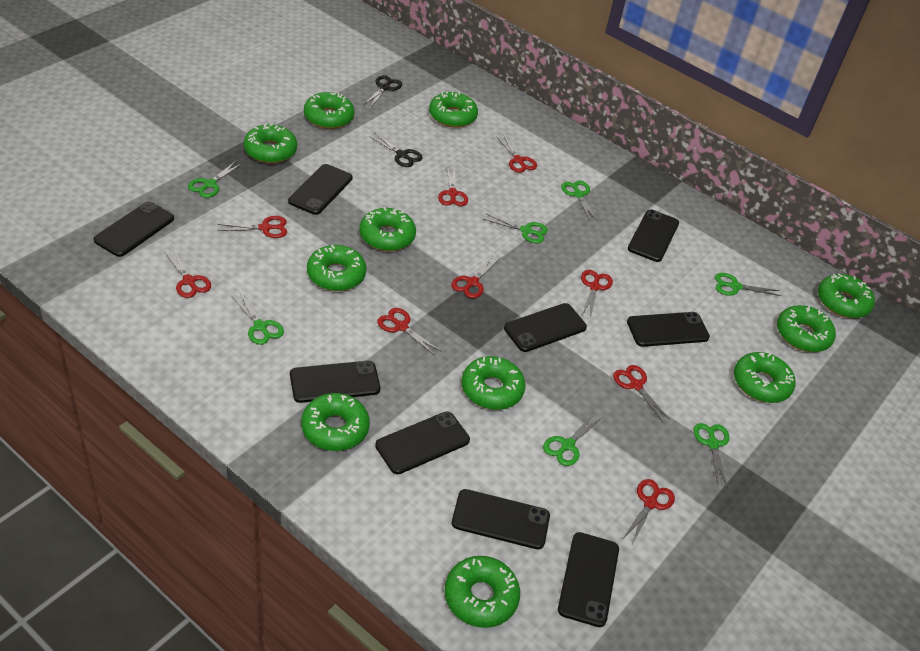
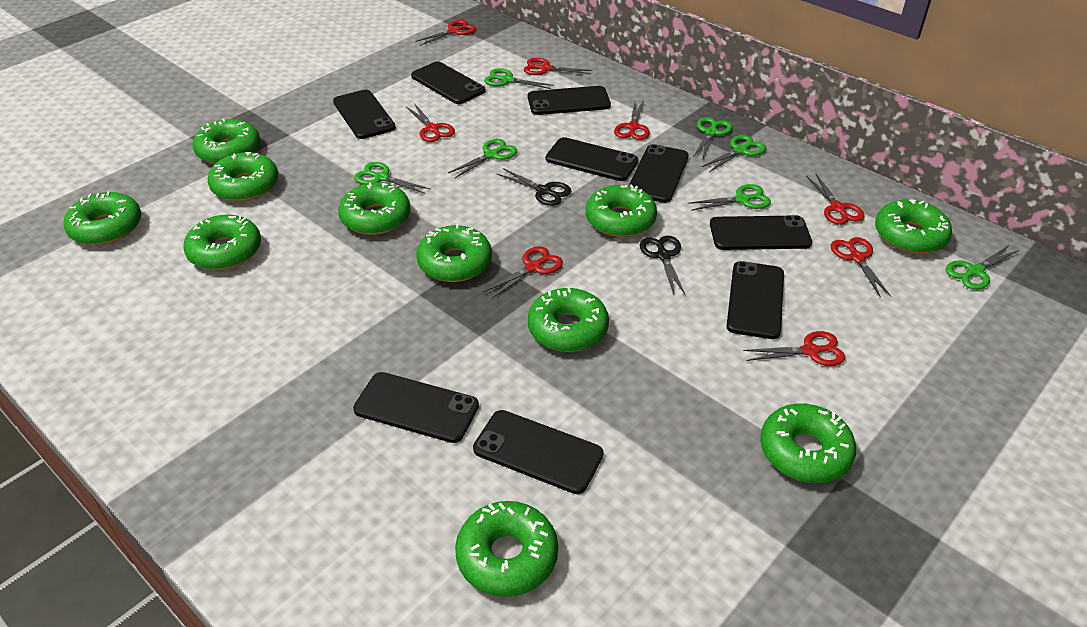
red scissors: 9 -> 8

